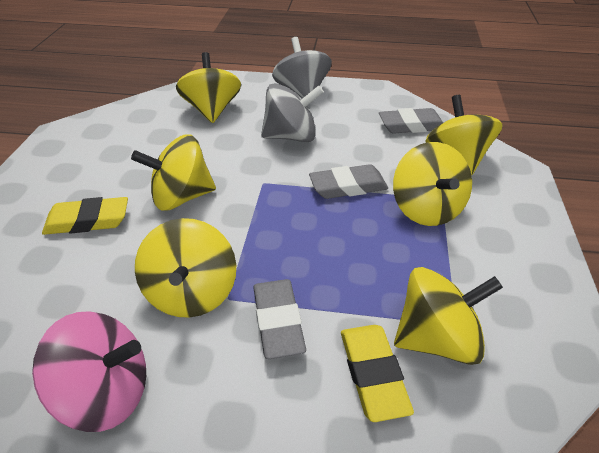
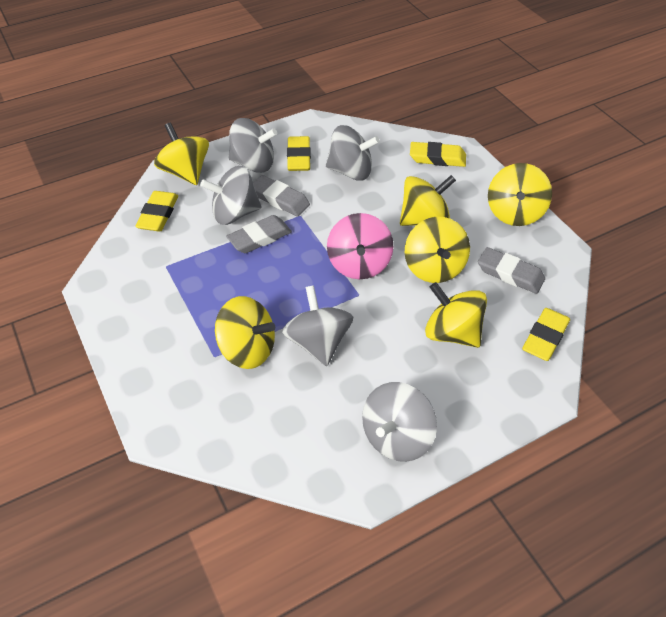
grey spinning top: 2 -> 5
yellow eraser: 2 -> 4

